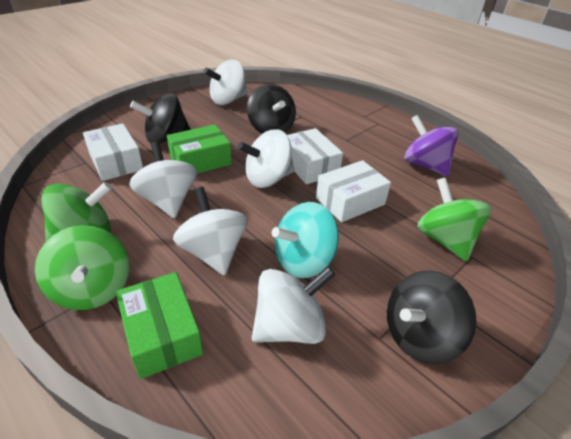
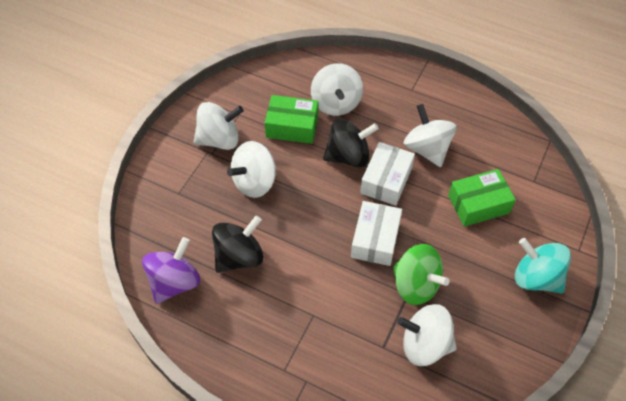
black spinning top: 3 -> 2
green spinning top: 3 -> 1
white box: 3 -> 2

